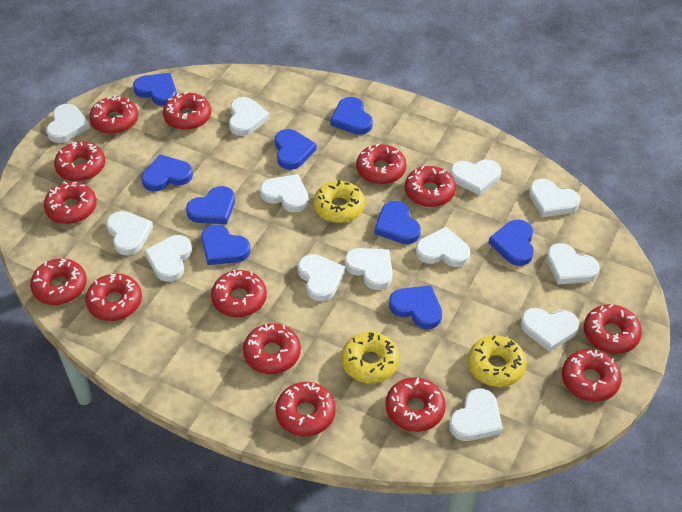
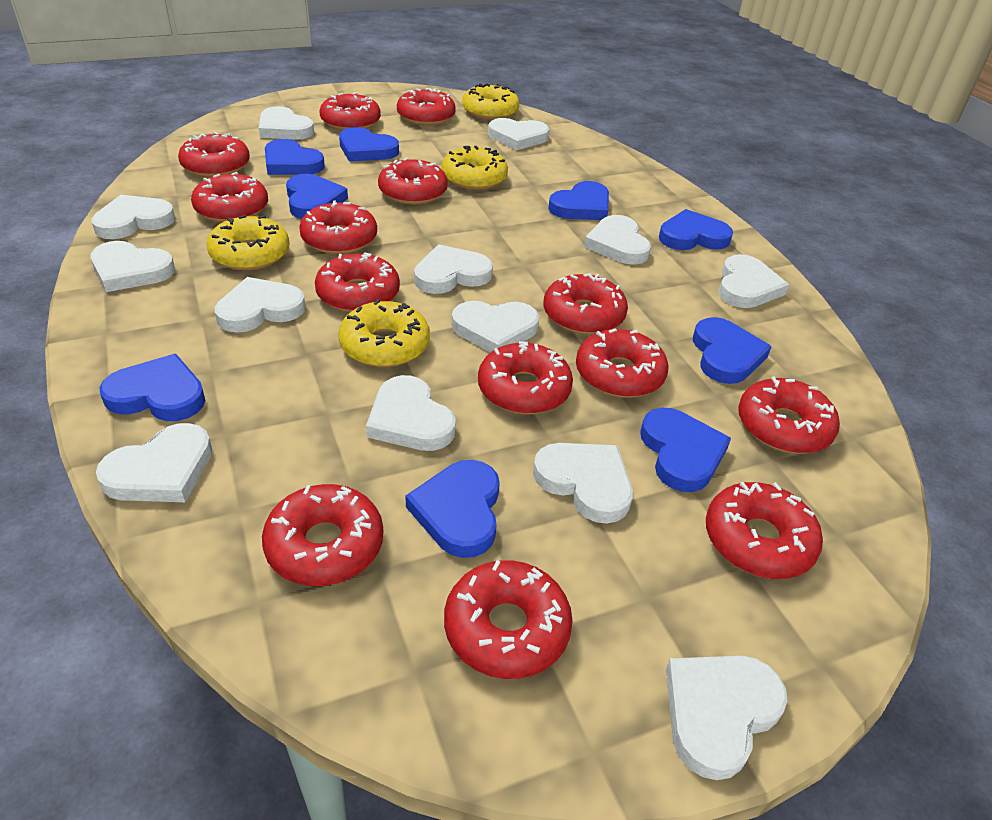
yellow donut: 3 -> 4

